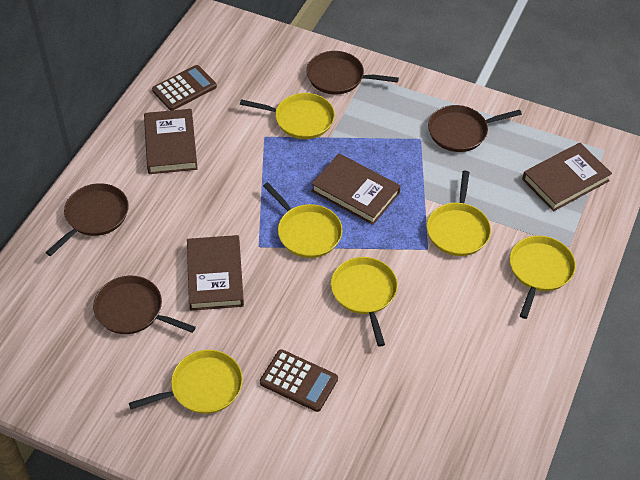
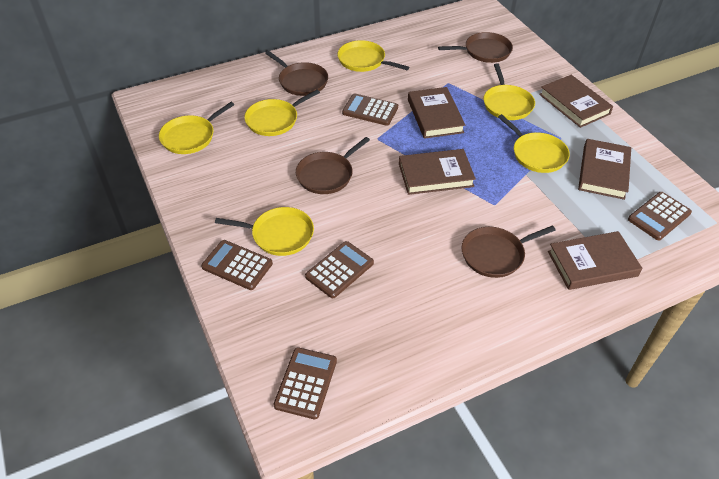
brown book: 4 -> 5
brown calculator: 2 -> 5

